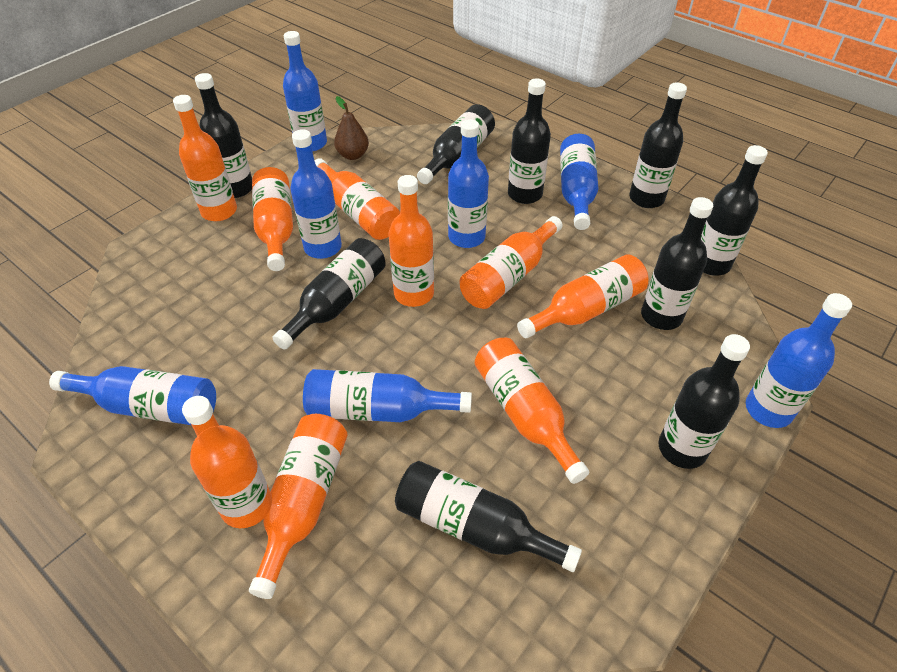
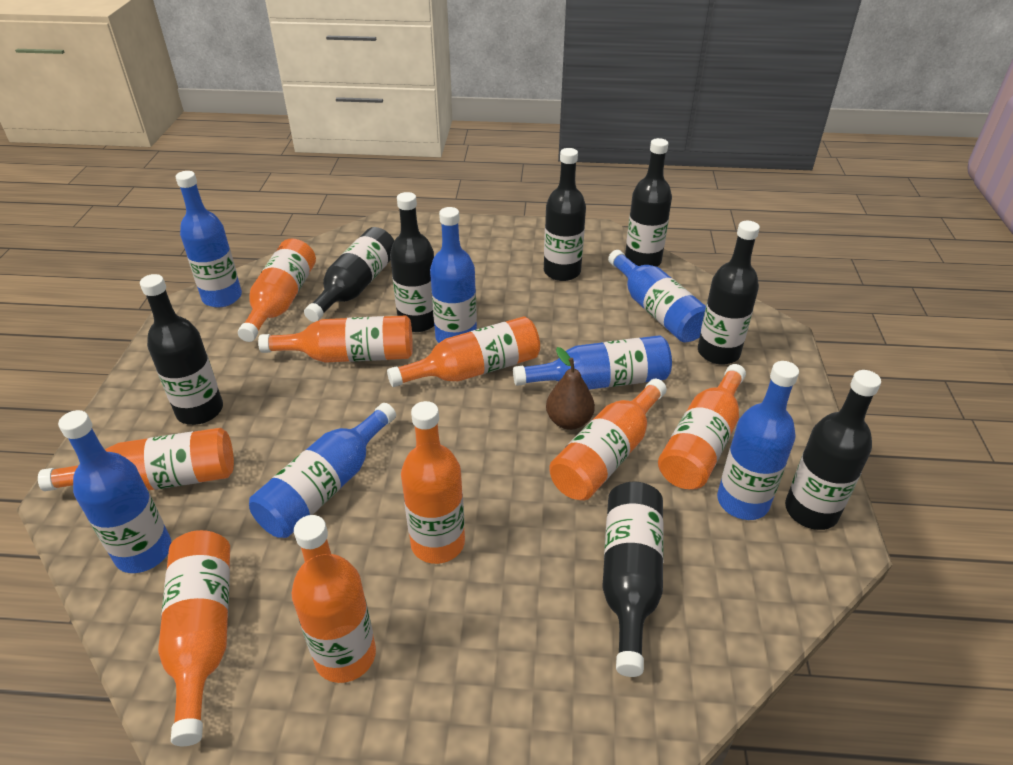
black bottle: 9 -> 8

